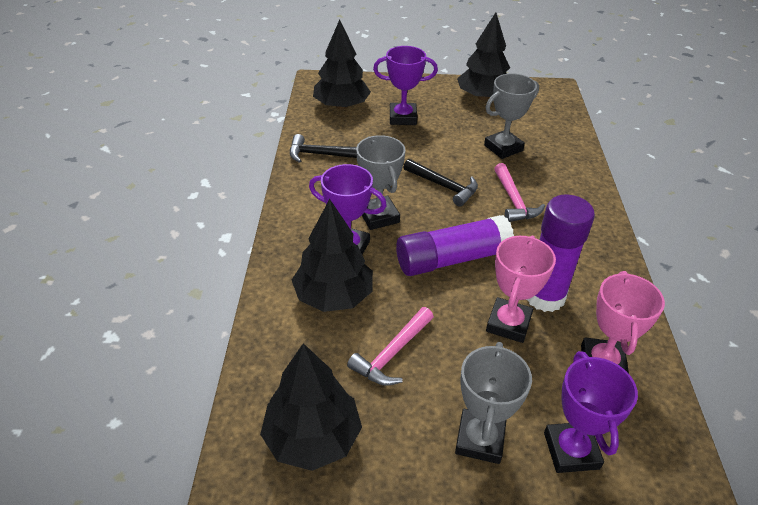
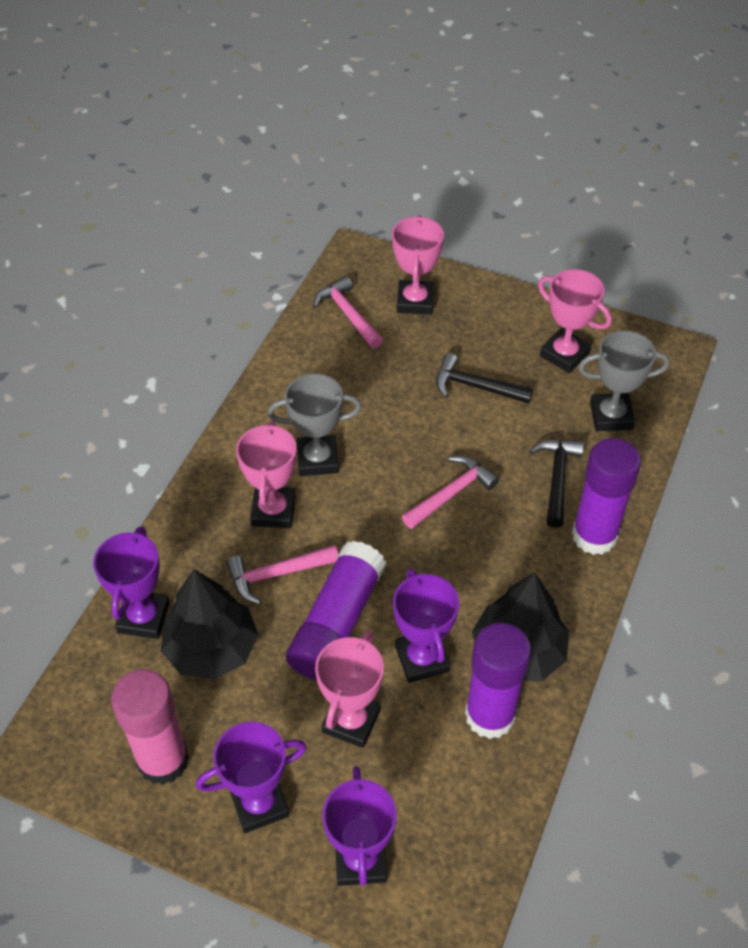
black tree: 4 -> 2
grey trophy: 3 -> 2
pink glue stick: 0 -> 1
pink hammer: 2 -> 3
pink trophy: 2 -> 4
purple glue stick: 2 -> 3
purple trophy: 3 -> 4

